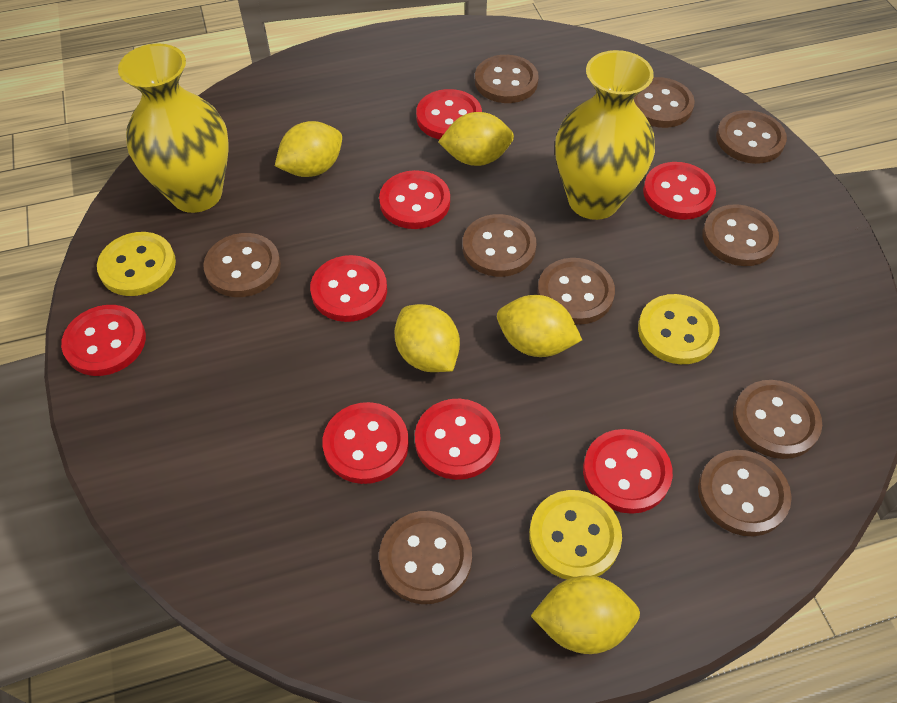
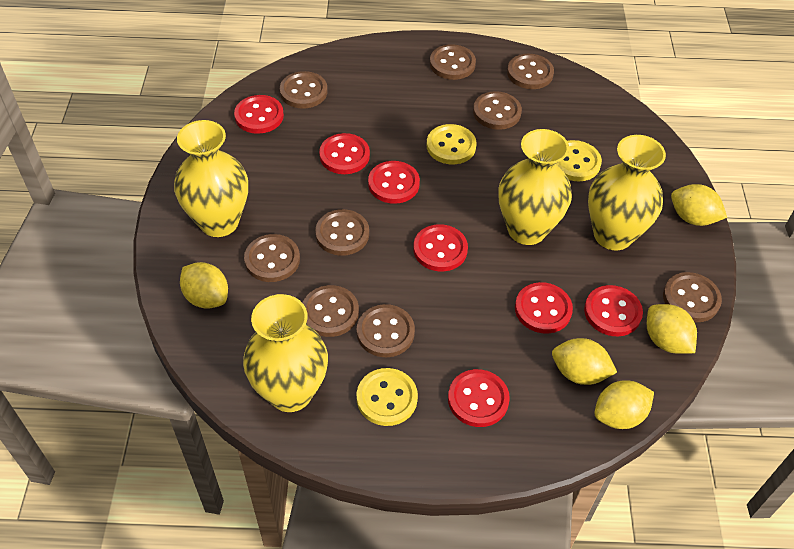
brown button: 10 -> 9
red button: 8 -> 7
yellow vase: 2 -> 4

